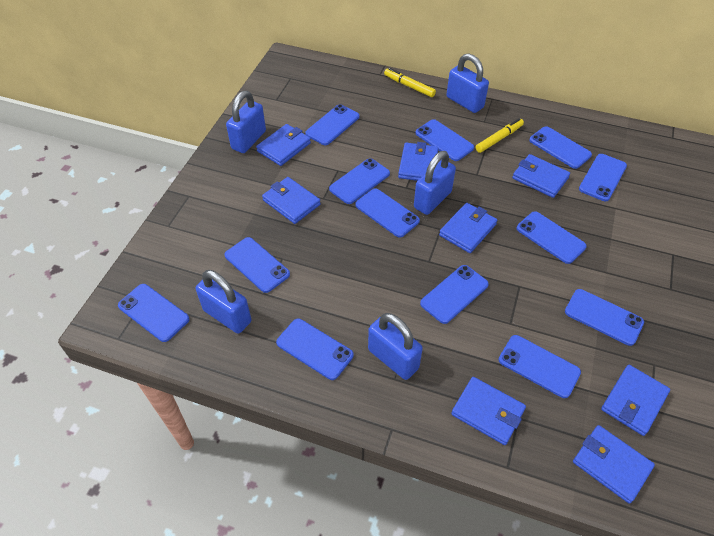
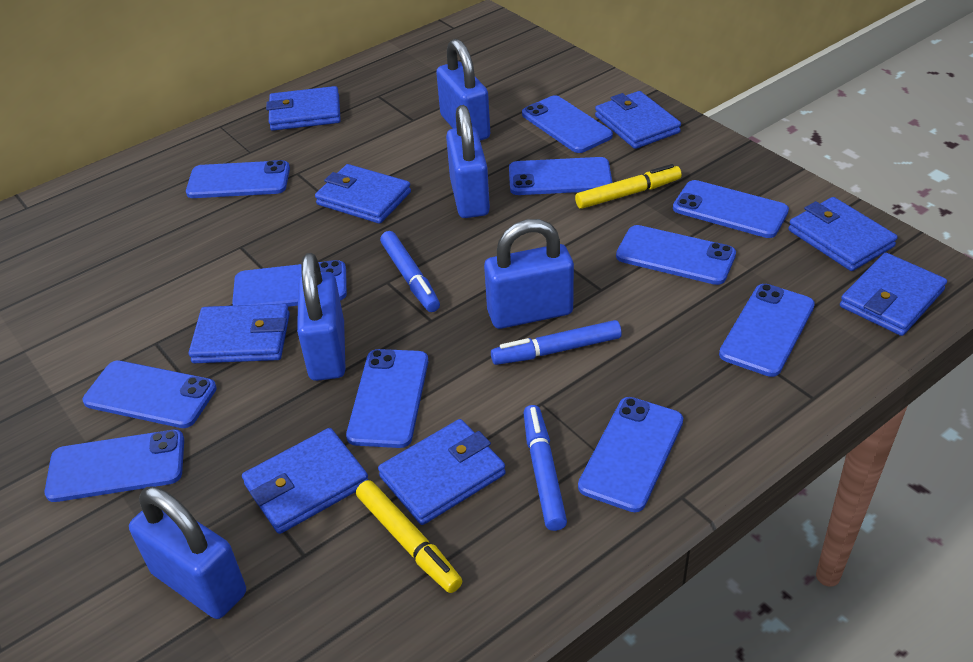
blue marker: 0 -> 3
blue phone: 13 -> 11

